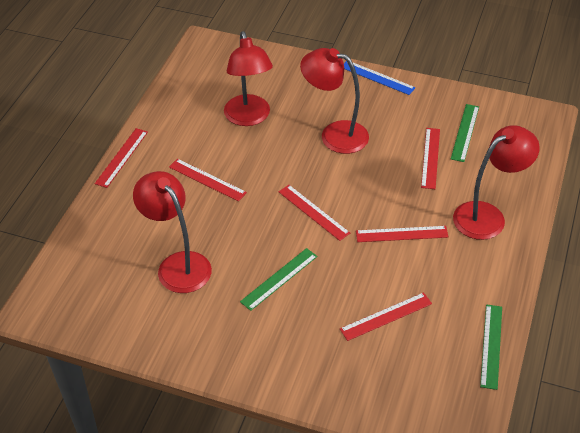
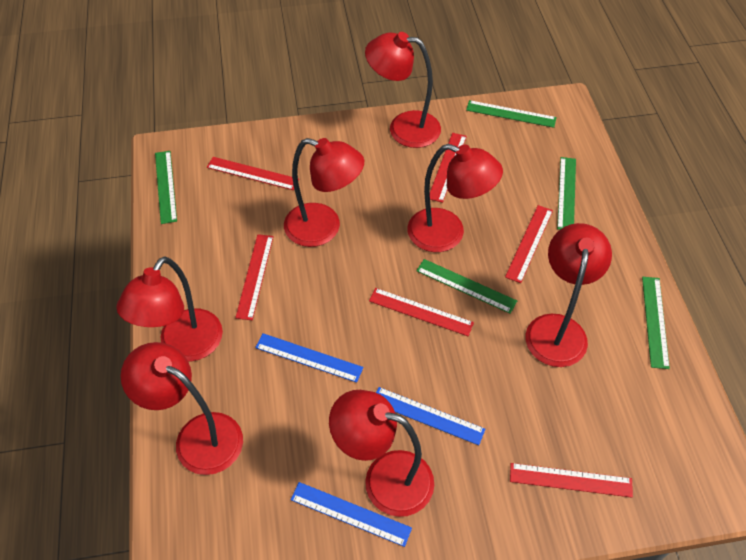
blue ruler: 1 -> 3
green ruler: 3 -> 5
red lamp: 4 -> 7

